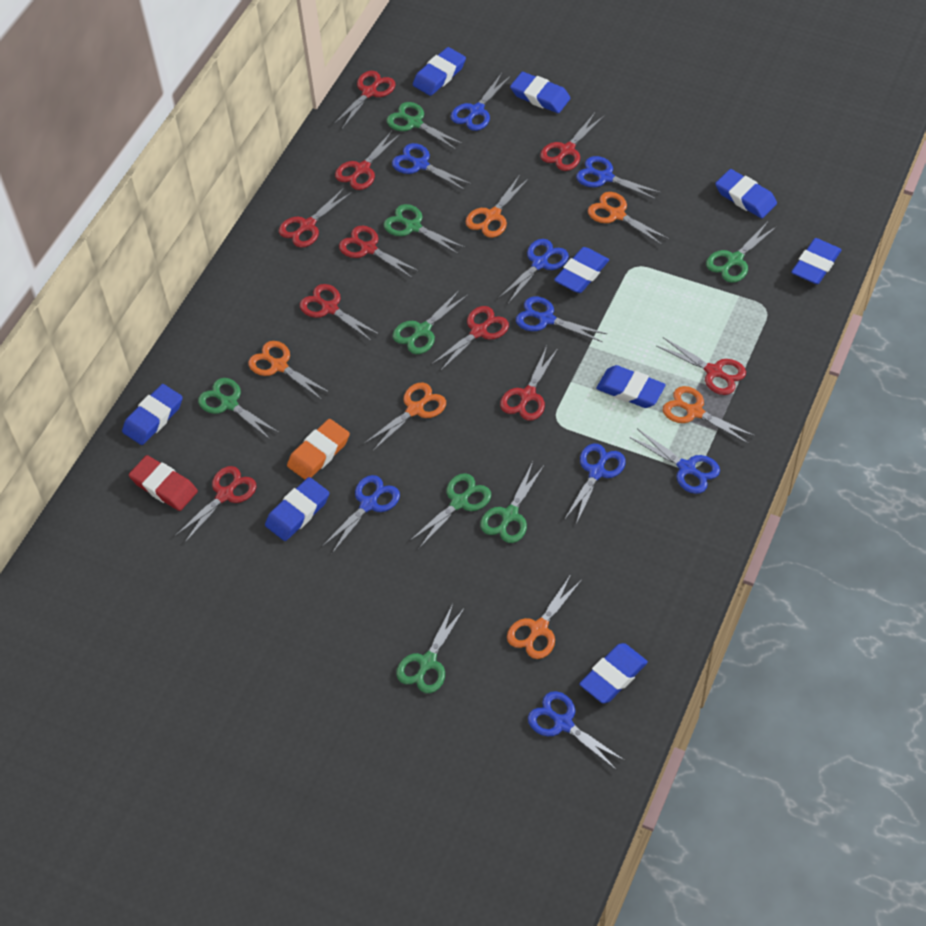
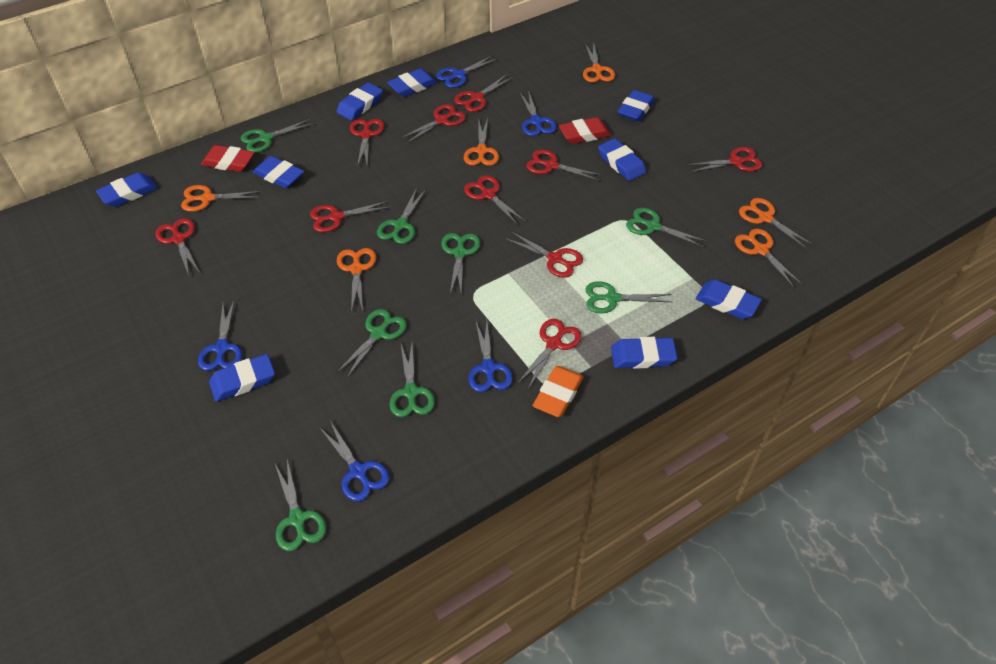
blue scissors: 9 -> 5
red eraser: 1 -> 2

